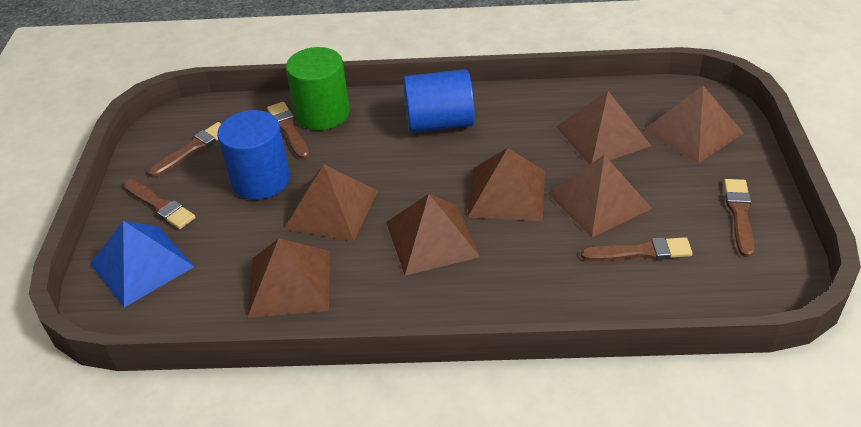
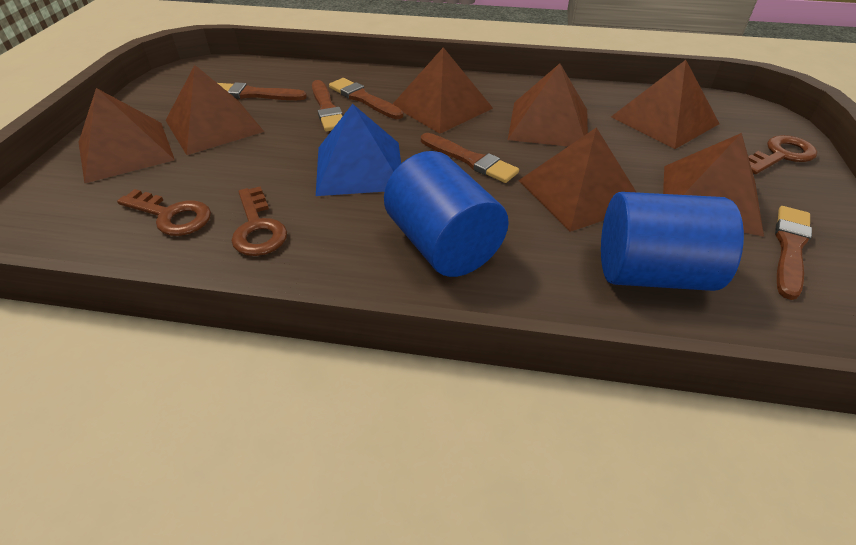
brown key: 0 -> 3
green cylinder: 1 -> 0

